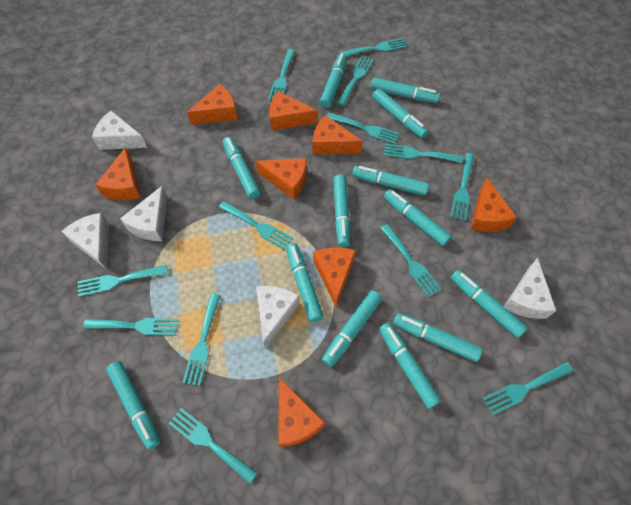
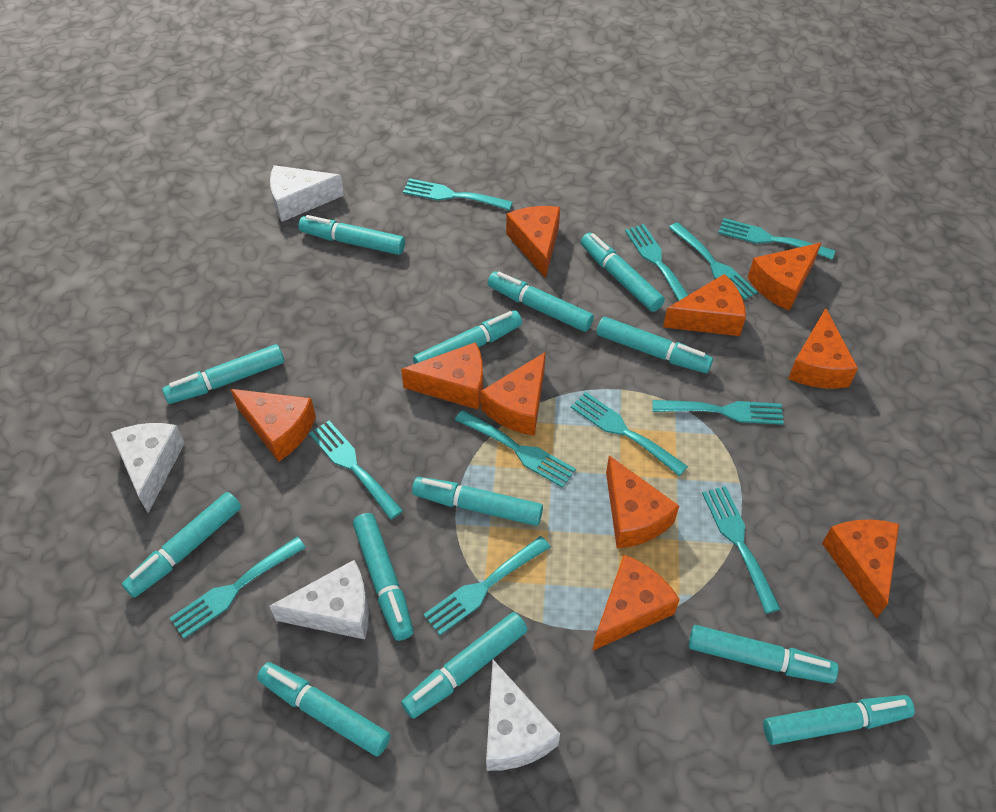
orange cheese: 8 -> 10
turquoise fork: 13 -> 11
white cheese: 5 -> 4

